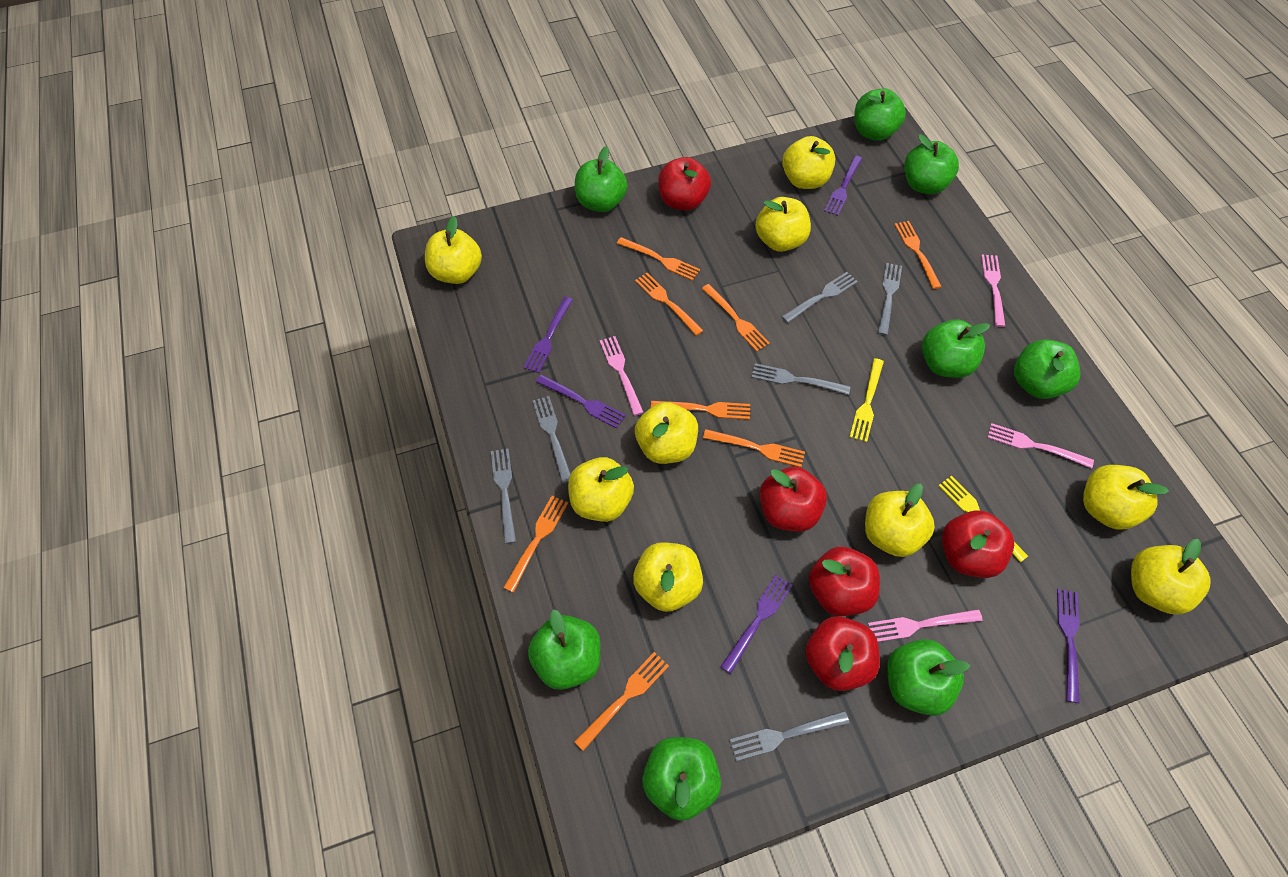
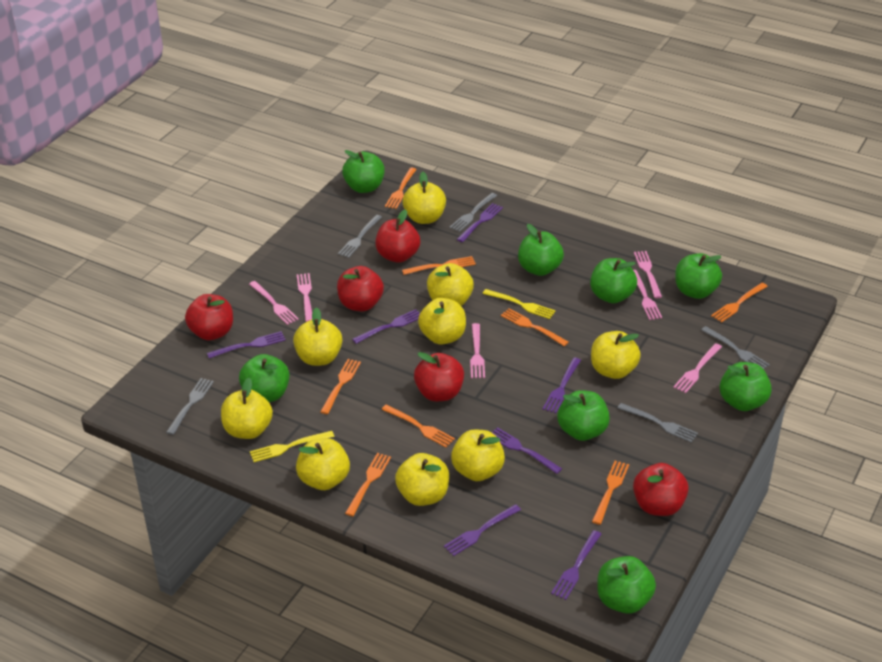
grey fork: 6 -> 5
pink fork: 4 -> 6
purple fork: 5 -> 7

